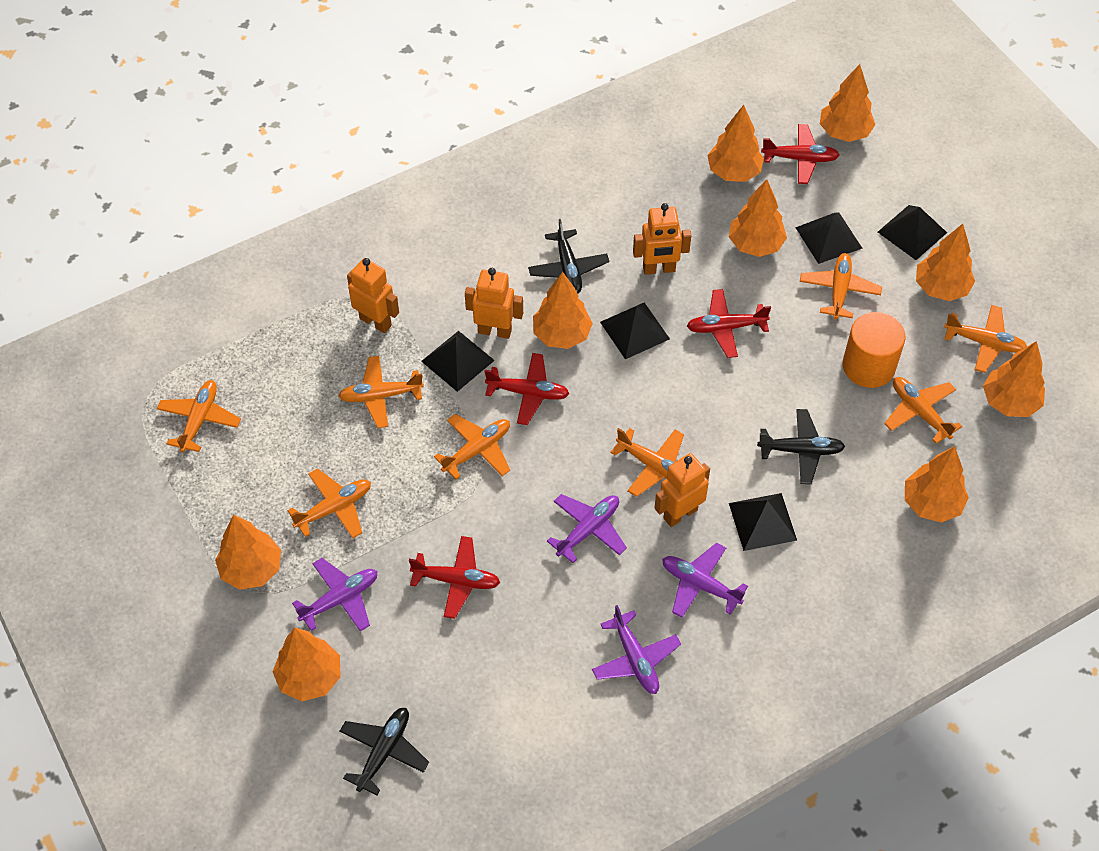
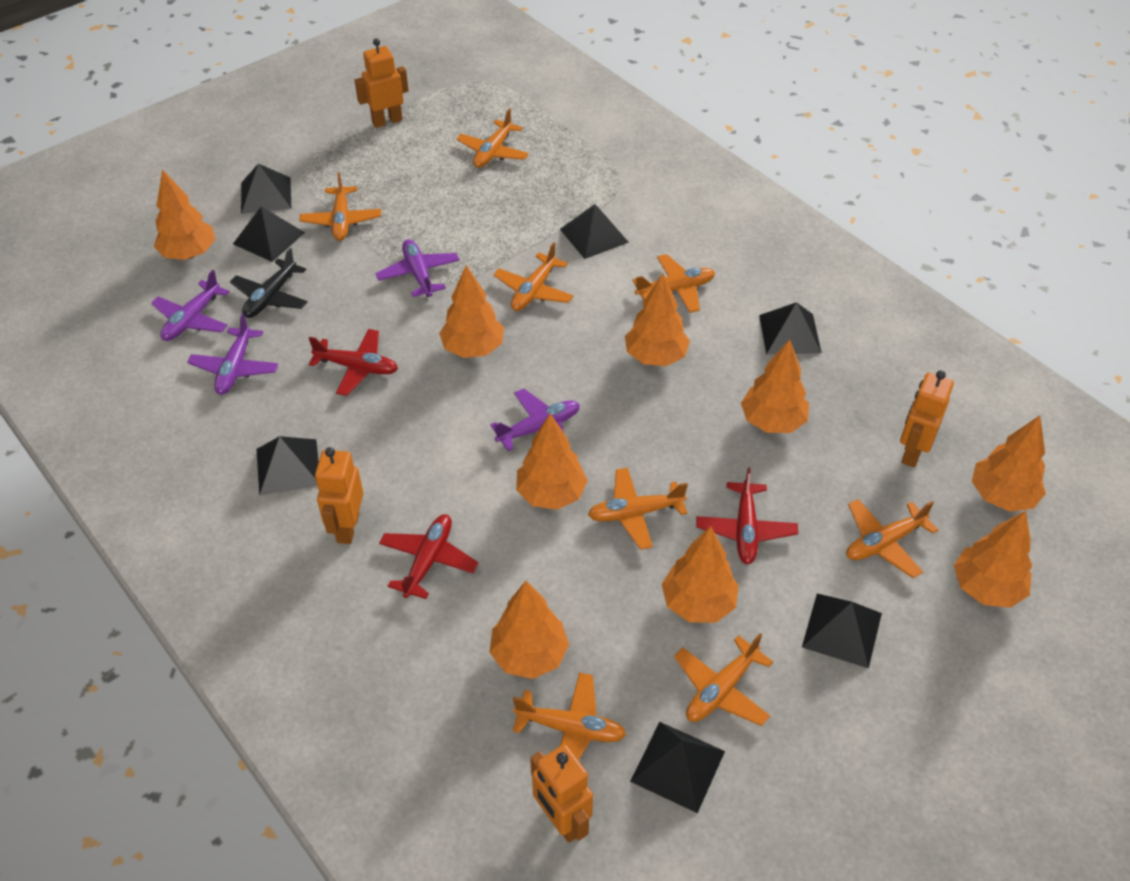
black plane: 3 -> 1
black pyramid: 5 -> 7
orange cylinder: 1 -> 0
red plane: 4 -> 3

